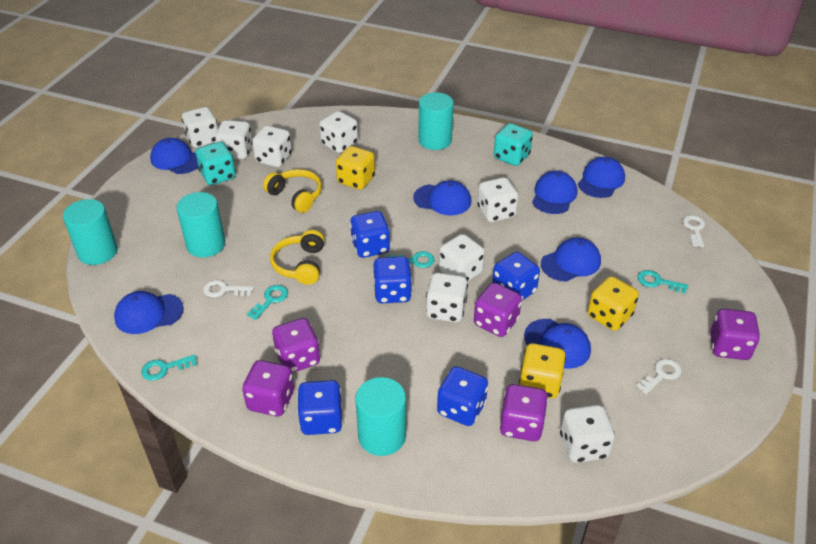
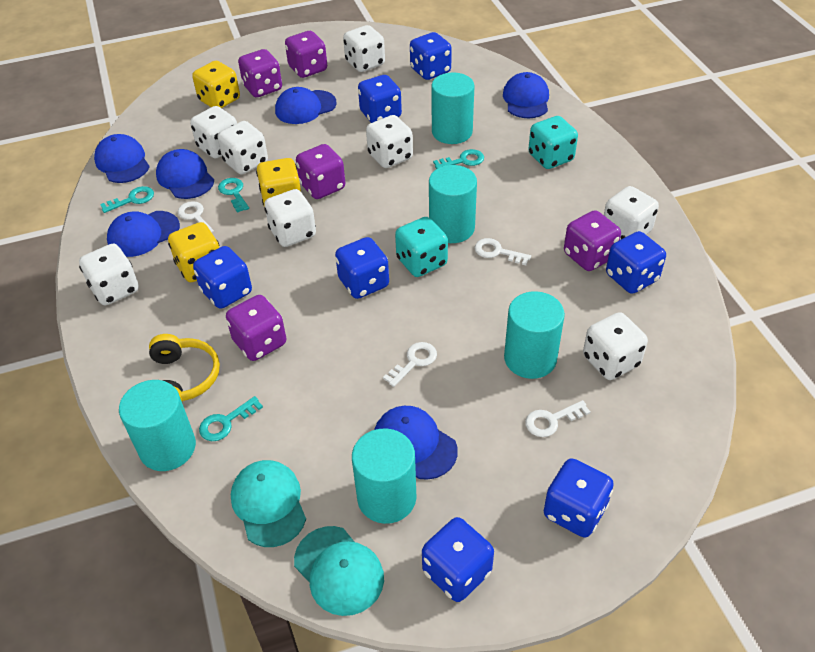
blue cap: 7 -> 6
blue dice: 5 -> 7
turquoise cap: 0 -> 2
turquoise cylinder: 4 -> 5
white key: 3 -> 4
yellow headphones: 2 -> 1

